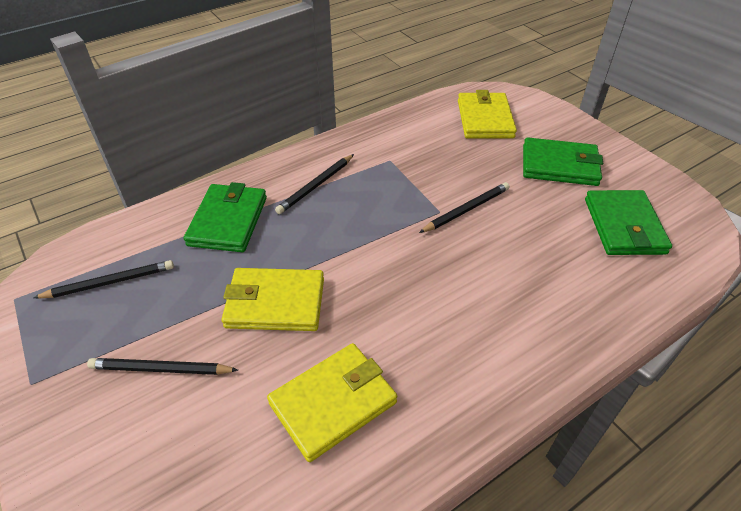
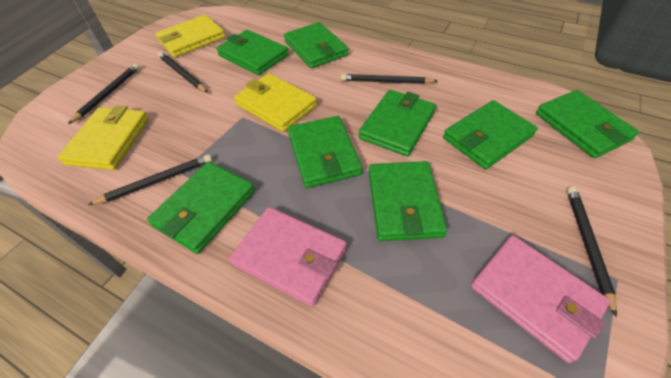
black pencil: 4 -> 5
green wallet: 3 -> 8
pink wallet: 0 -> 2

